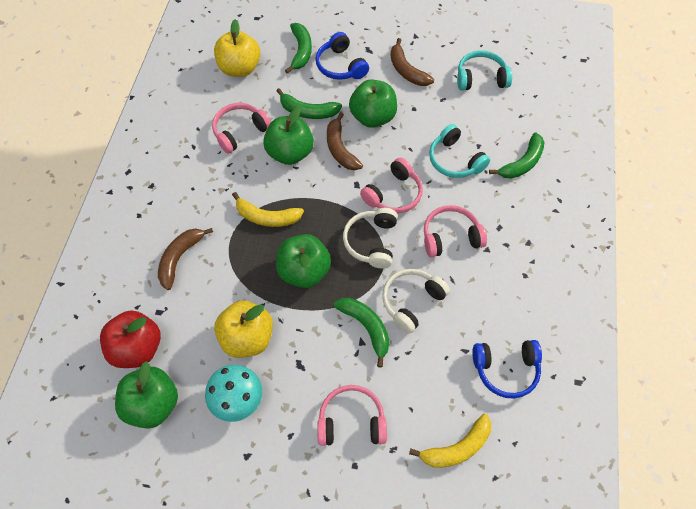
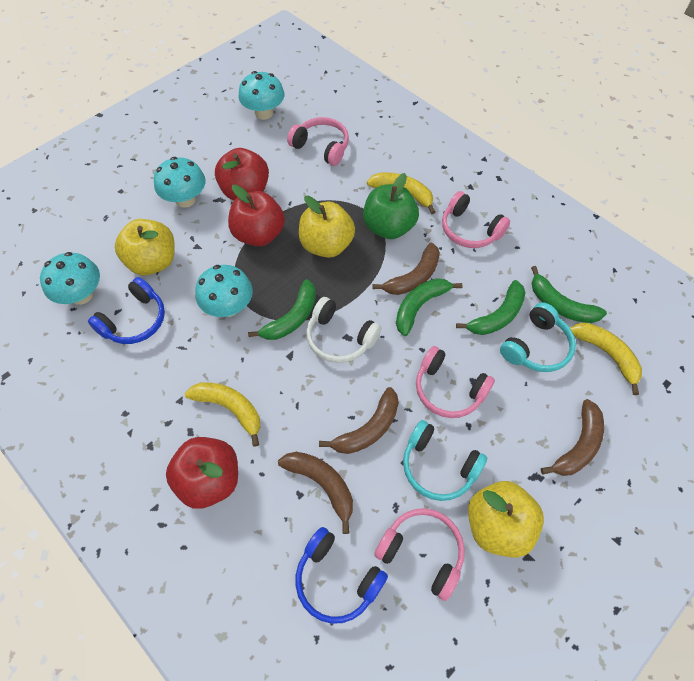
brown banana: 3 -> 4
green apple: 4 -> 1
red apple: 1 -> 3
turquoise mushroom: 1 -> 4
white headphones: 2 -> 1
yellow apple: 2 -> 3
yellow banana: 2 -> 3

